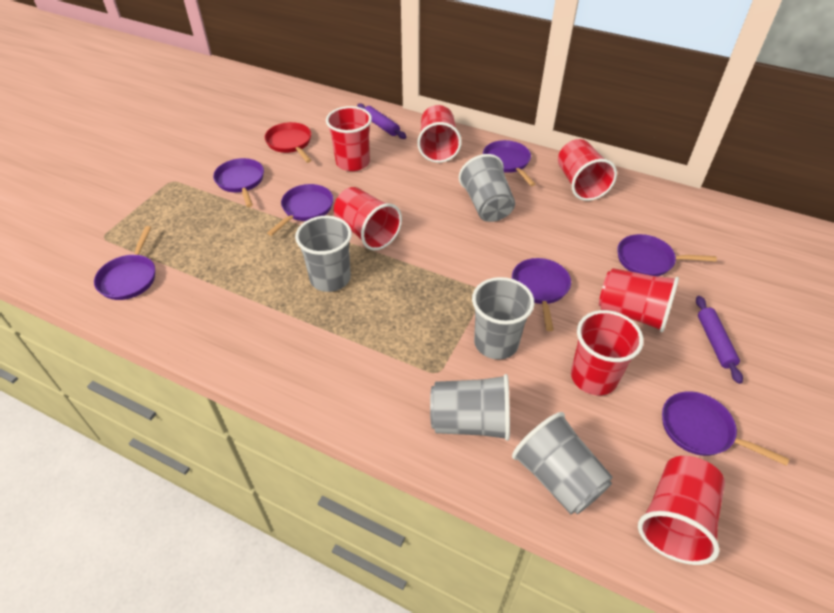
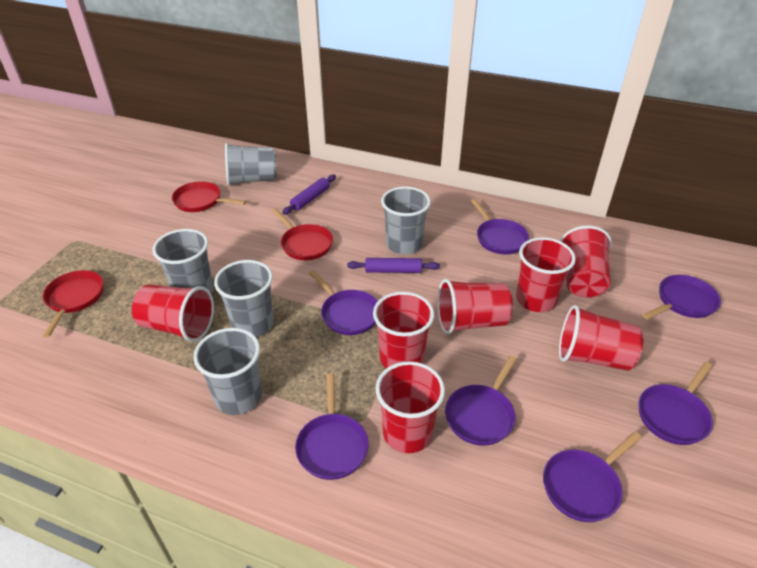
red pan: 1 -> 3

